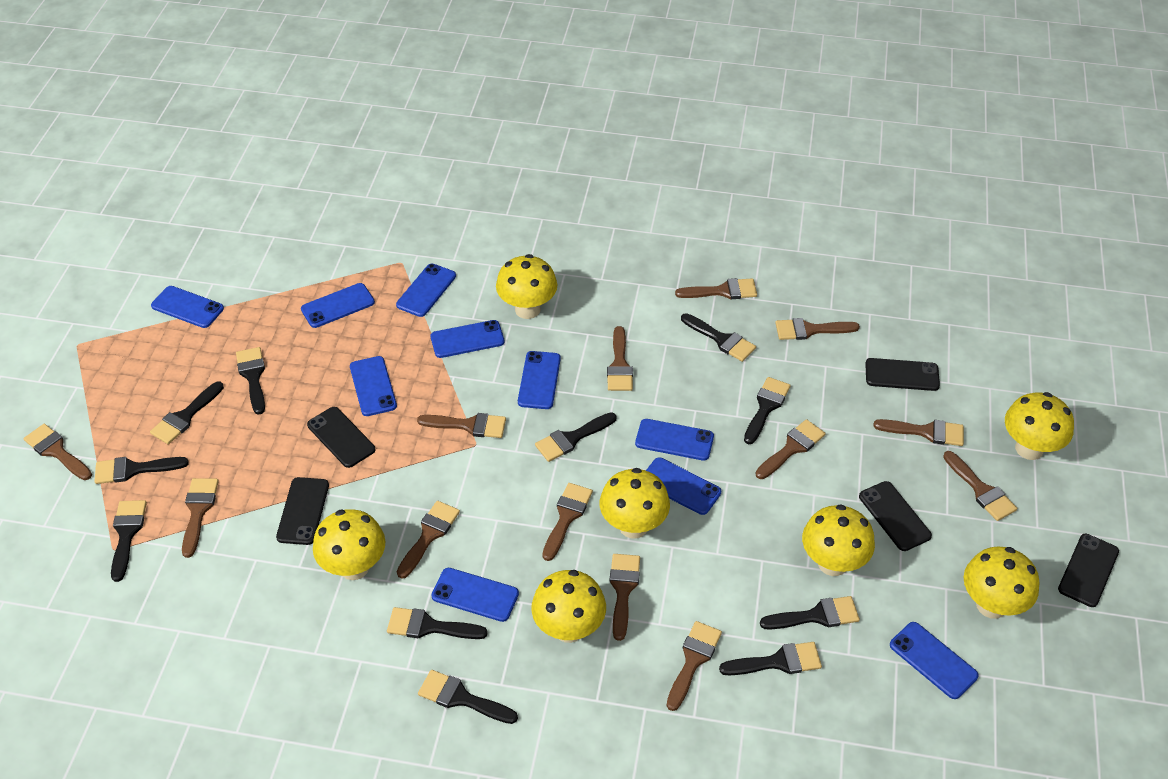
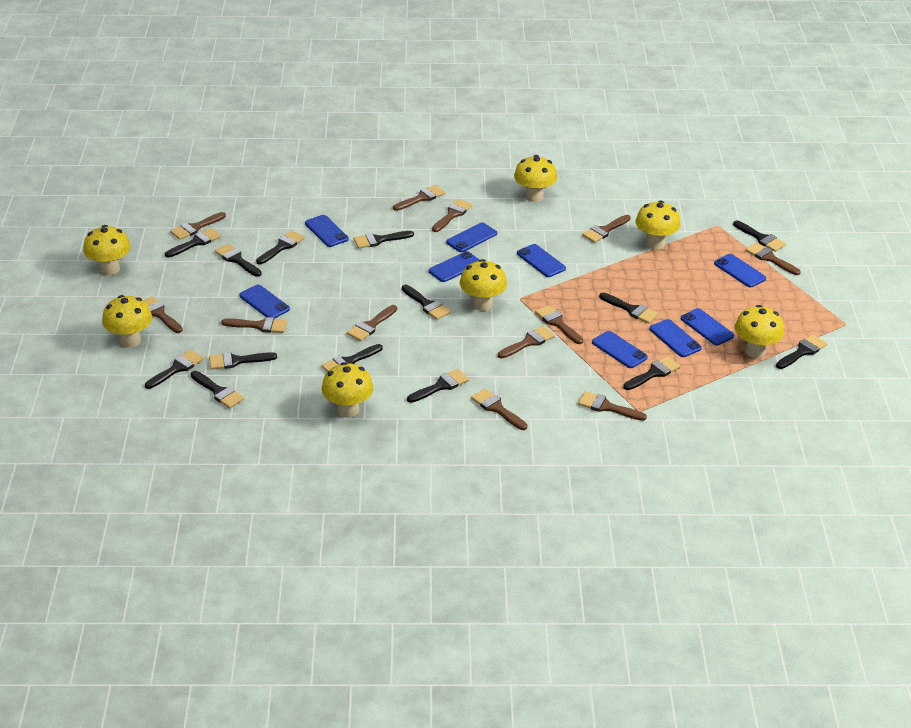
black brush: 11 -> 14
black phone: 5 -> 0
blue phone: 10 -> 9
brown brush: 13 -> 12

